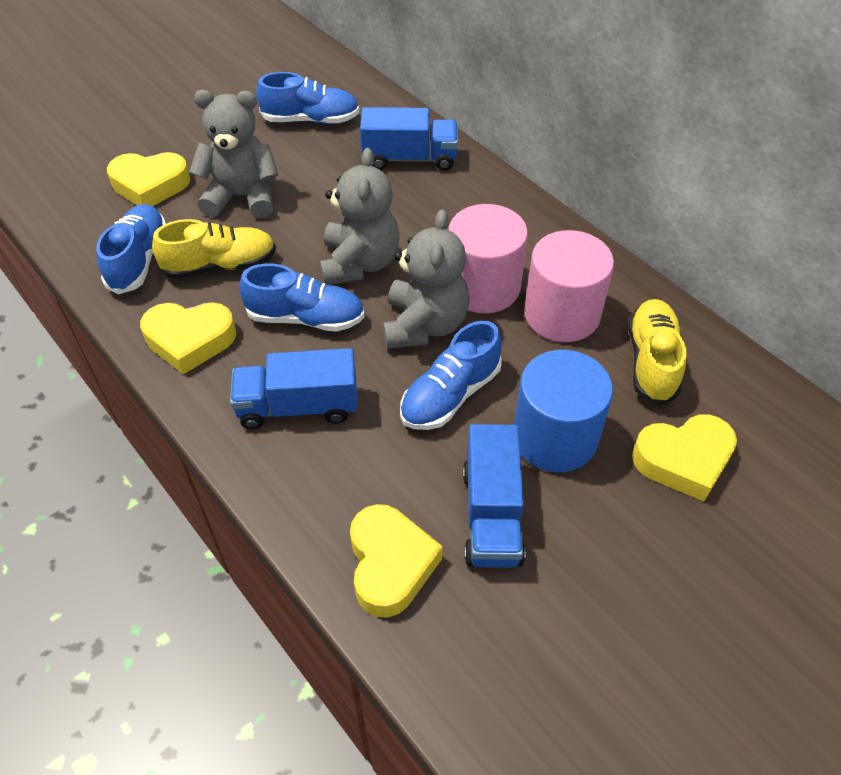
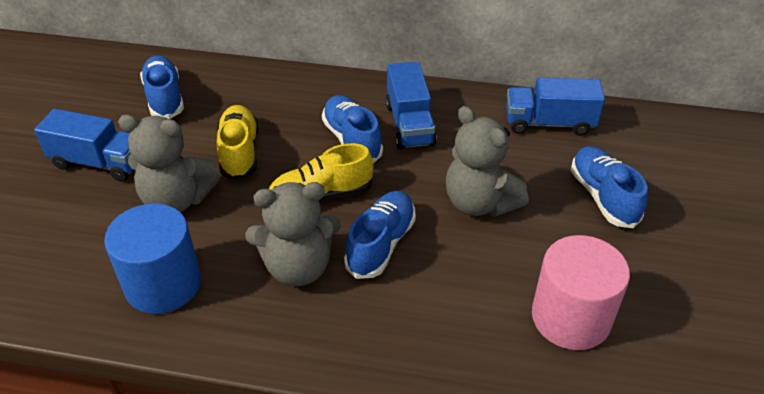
pink cylinder: 2 -> 1
yellow heart: 4 -> 0

